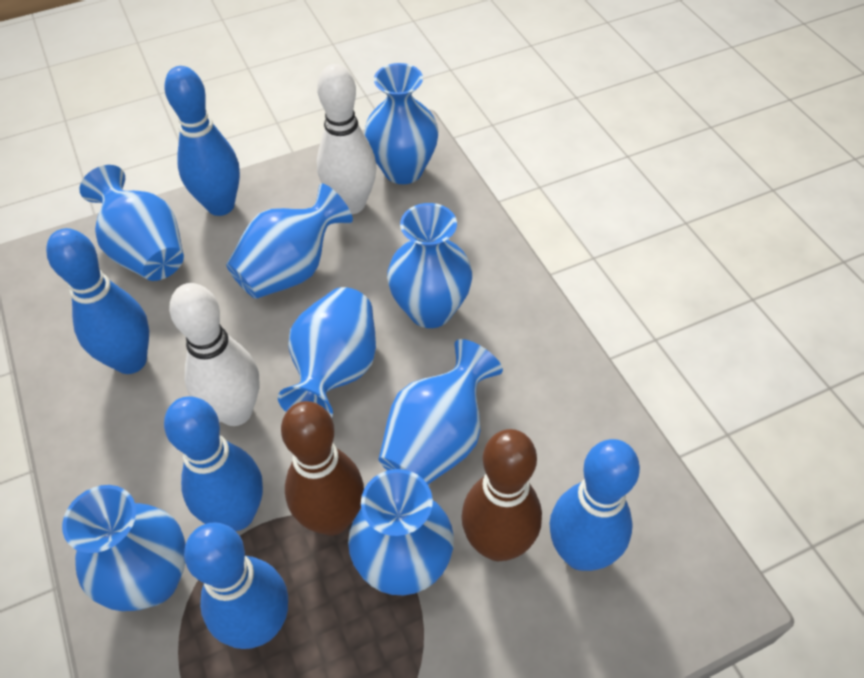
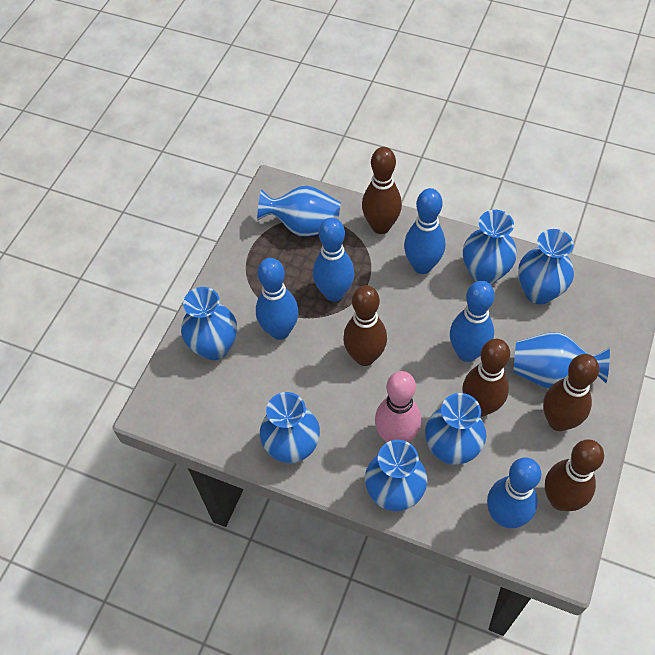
brown bowling pin: 2 -> 5
pink bowling pin: 0 -> 1
white bowling pin: 2 -> 0

